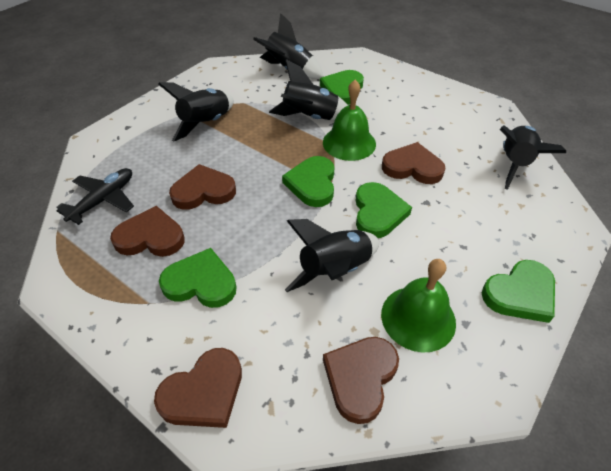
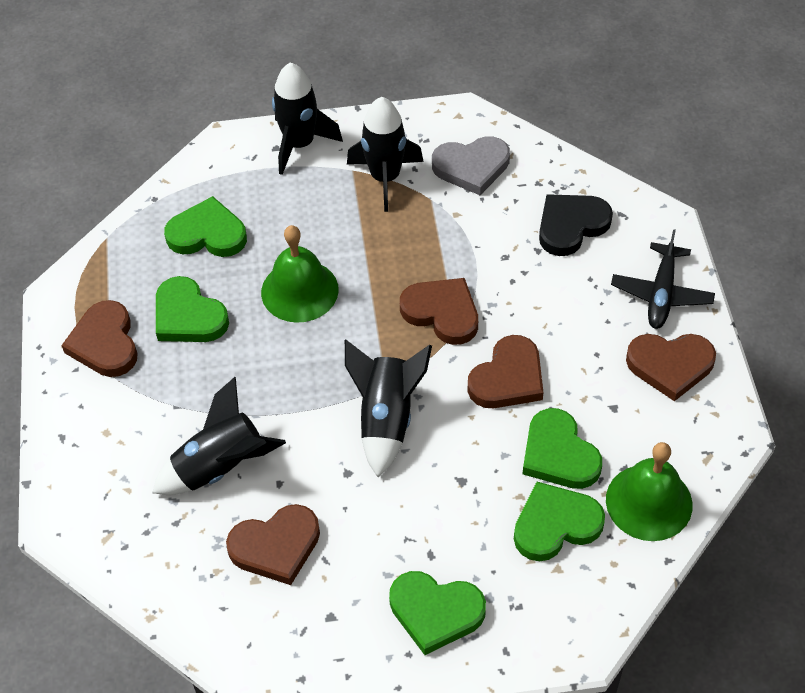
black heart: 0 -> 1
black rocket: 5 -> 4
grey heart: 0 -> 1

